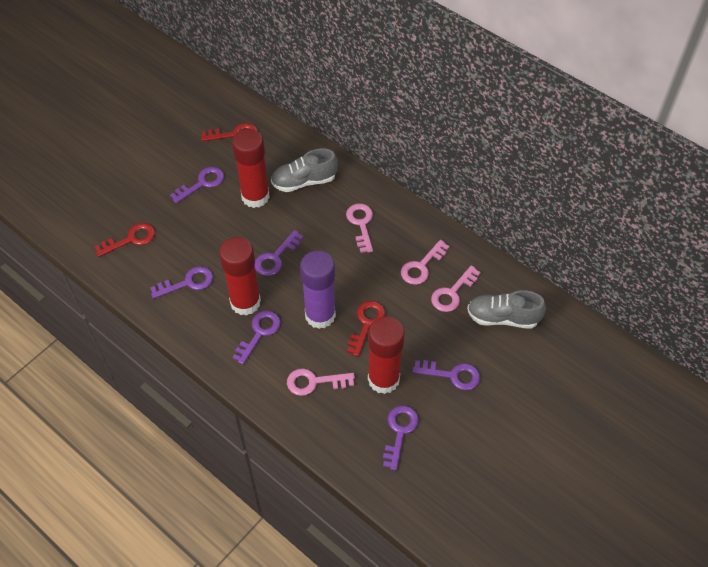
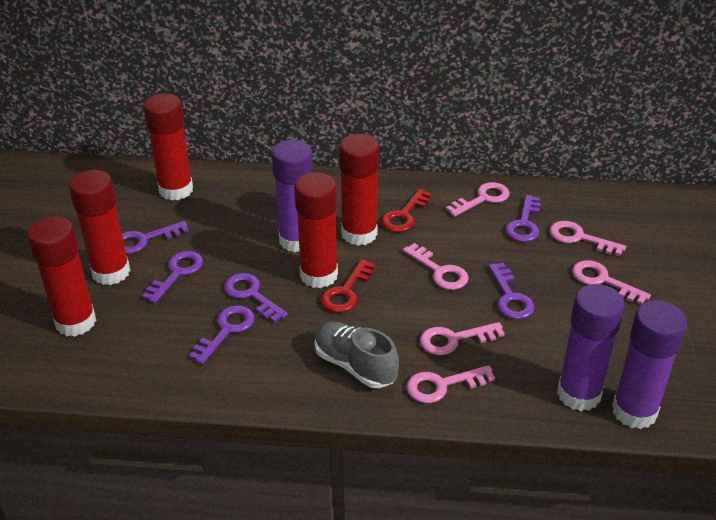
grey shoe: 2 -> 1
pink key: 4 -> 6
purple glue stick: 1 -> 3
red glue stick: 3 -> 5
red key: 3 -> 2

